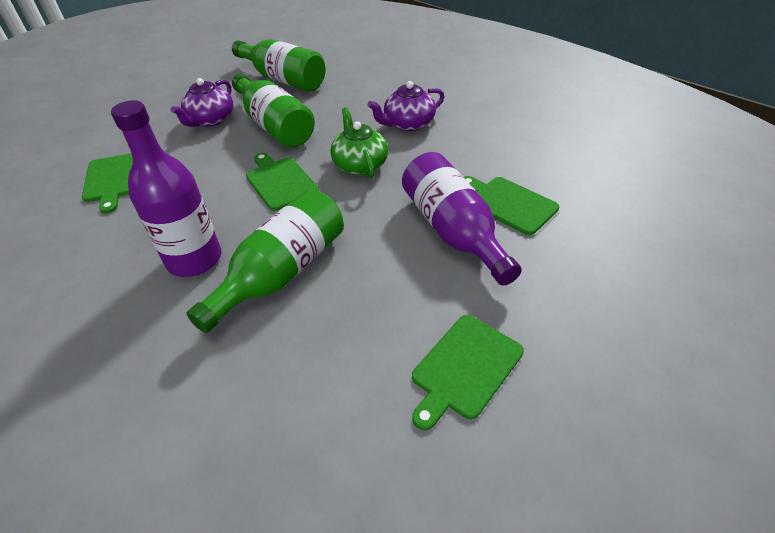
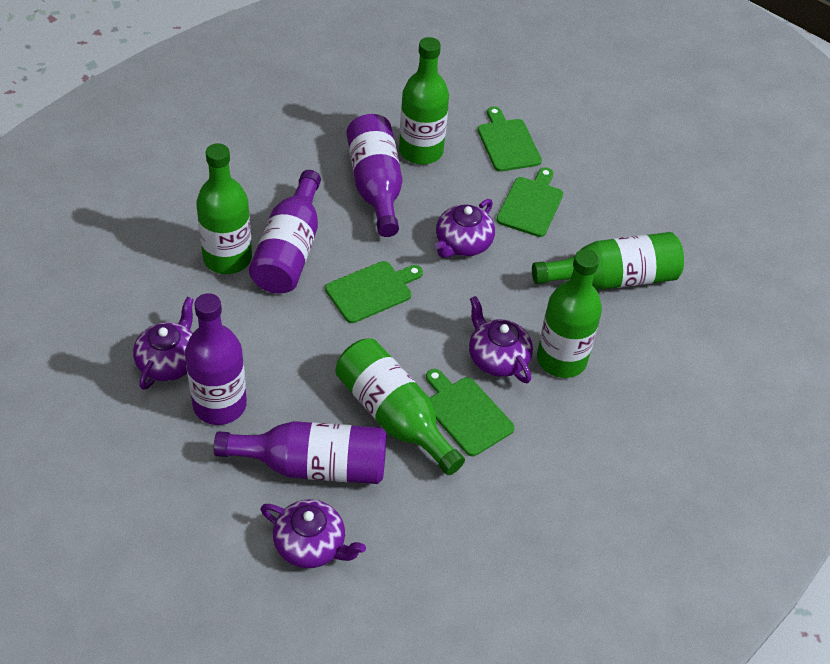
green bottle: 3 -> 5
green teapot: 1 -> 0
purple bottle: 2 -> 4
purple teapot: 2 -> 4

